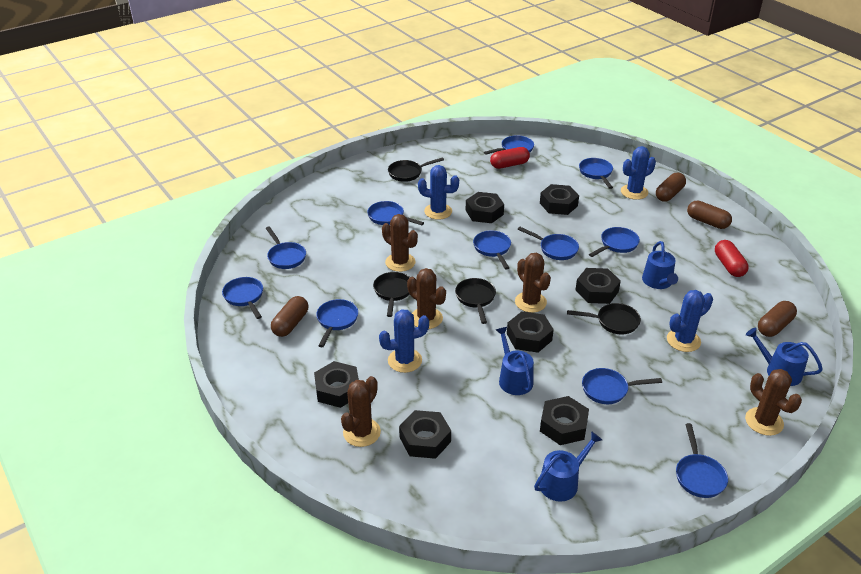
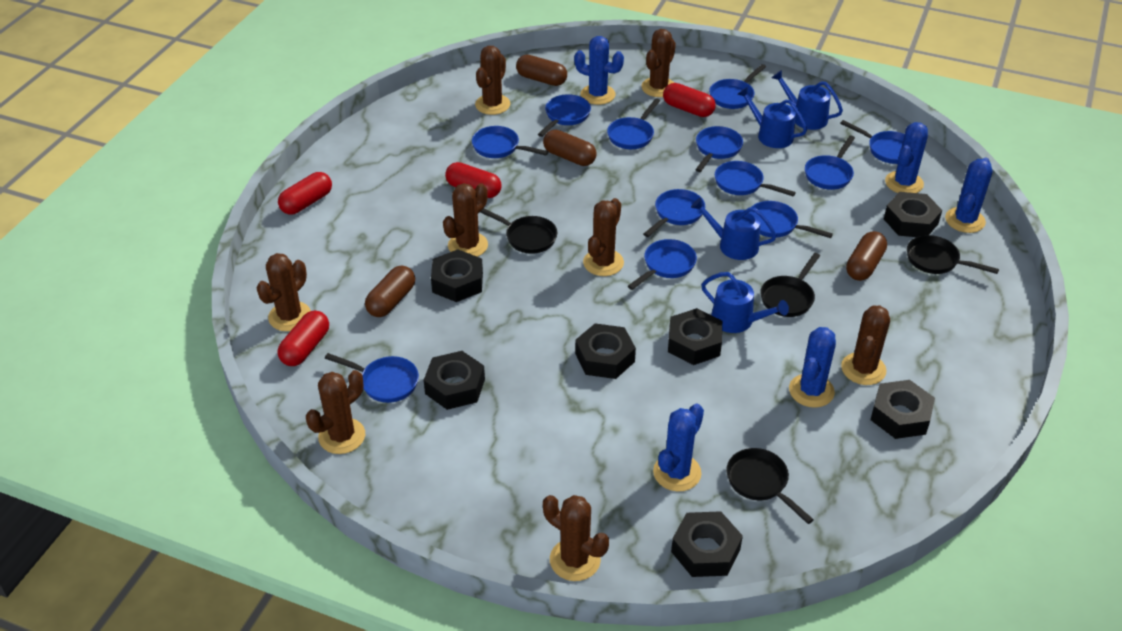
blue cactus: 4 -> 5
blue pan: 11 -> 12
brown cactus: 5 -> 8
red capsule: 2 -> 4

